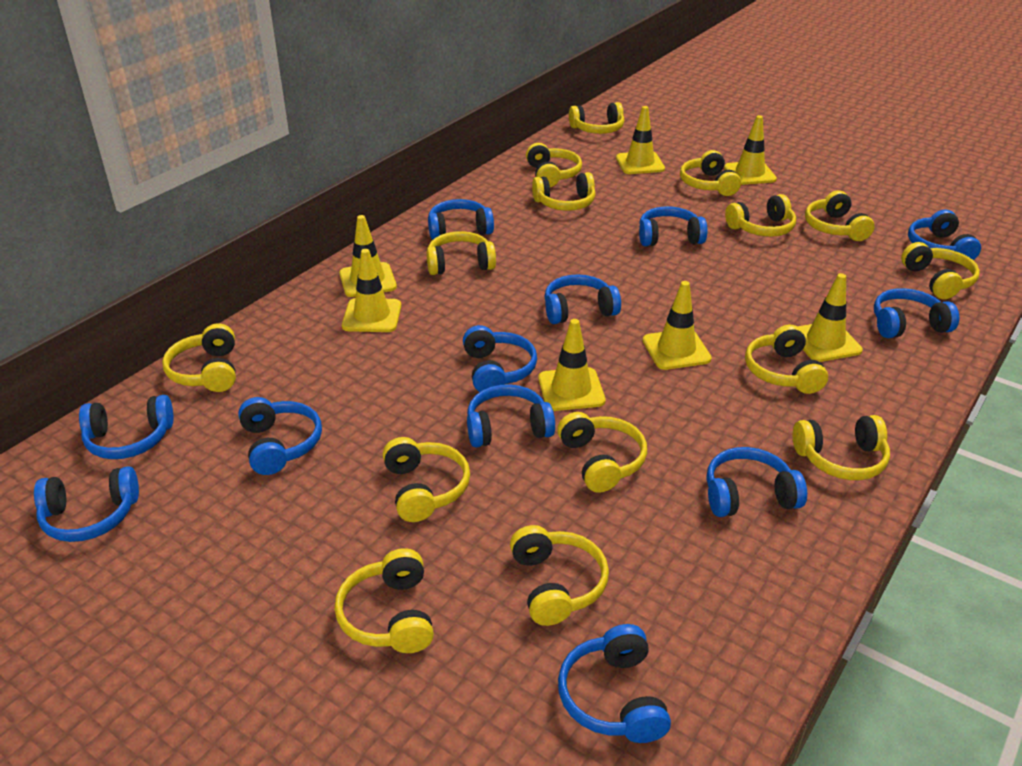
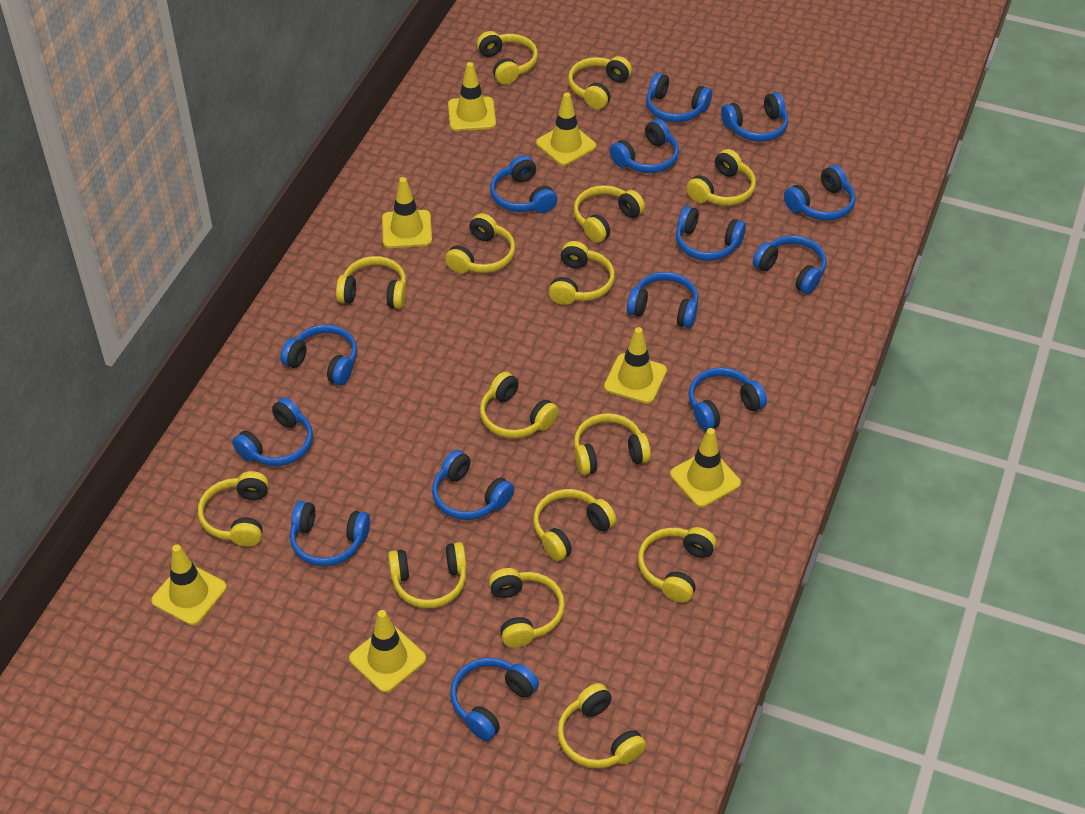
blue headphones: 12 -> 14

